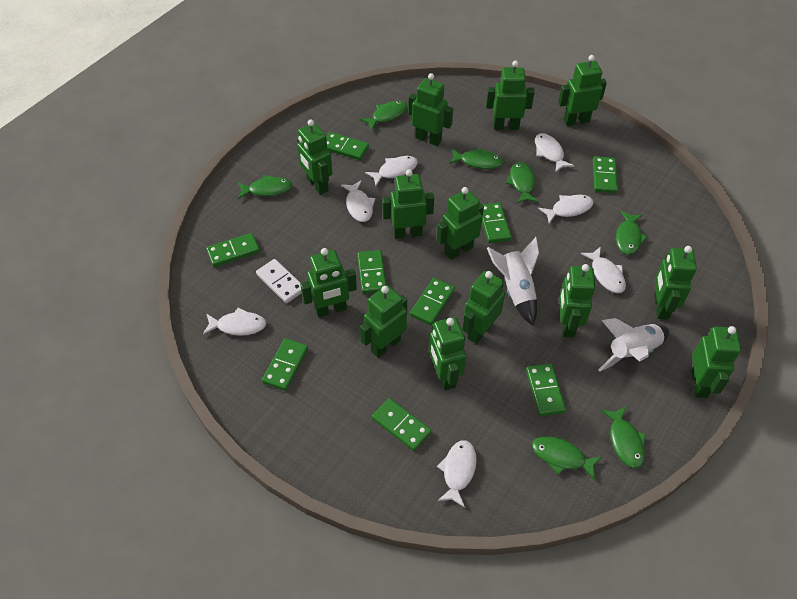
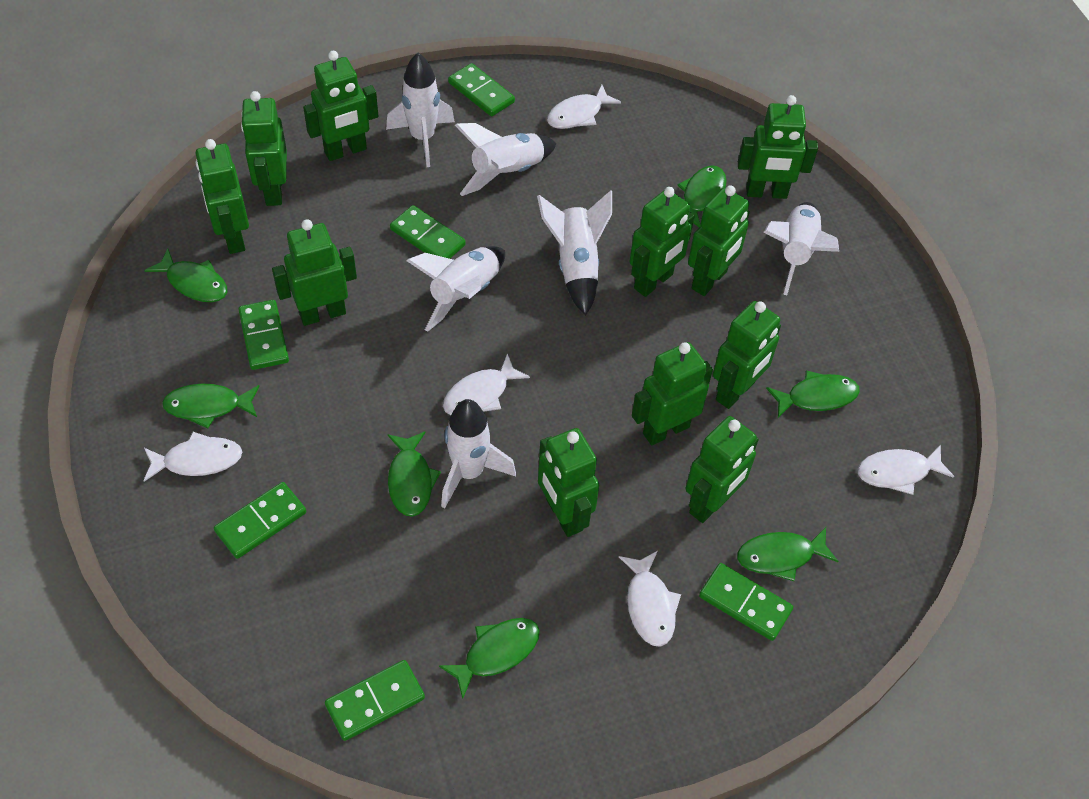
green domino: 9 -> 6
green robot: 13 -> 11
white domino: 1 -> 0
white fish: 7 -> 5
white rocket: 2 -> 6

